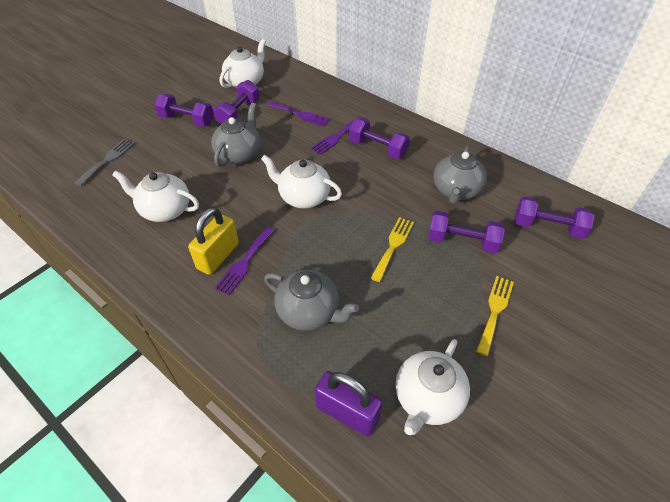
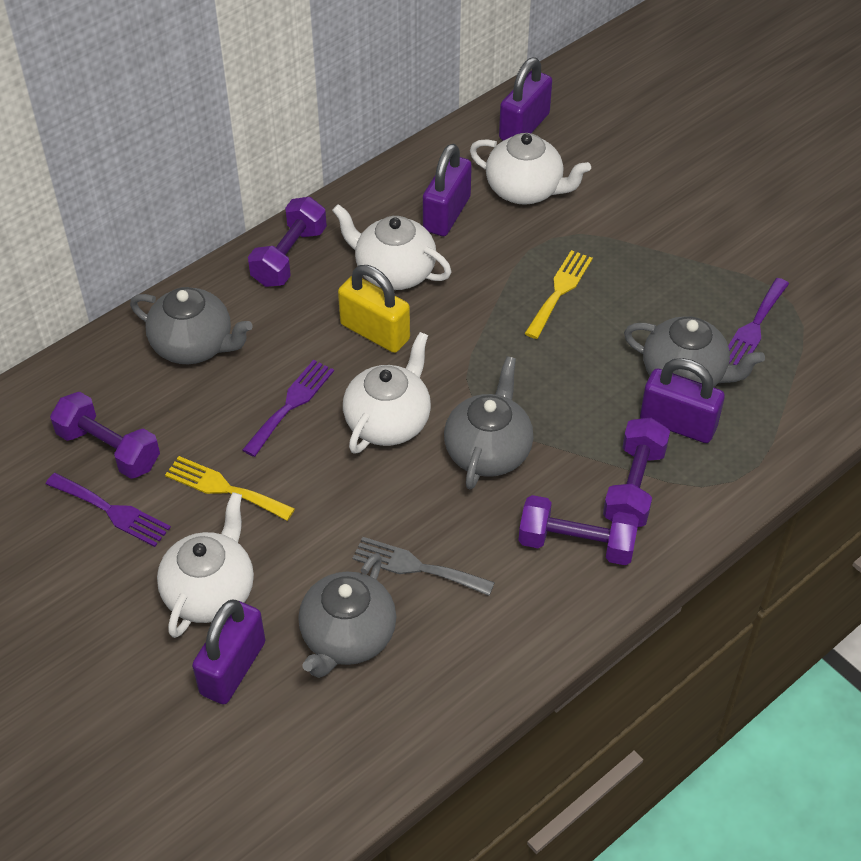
grey teapot: 3 -> 4
purple dumbbell: 5 -> 4
purple padlock: 1 -> 4

